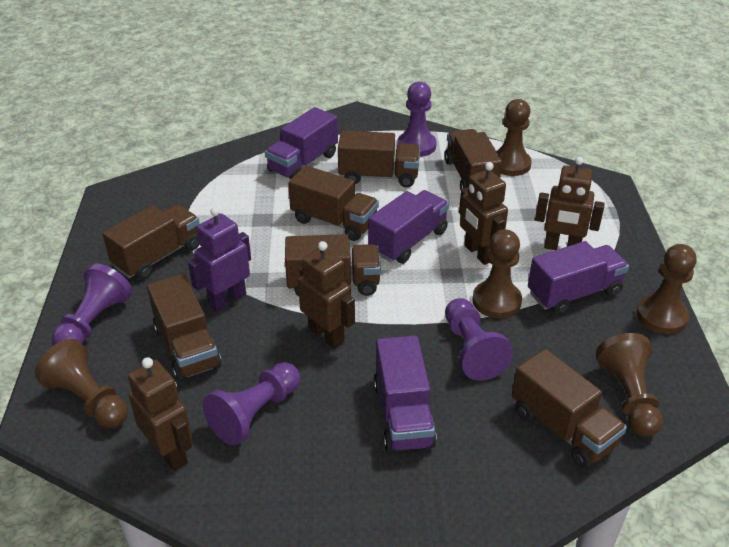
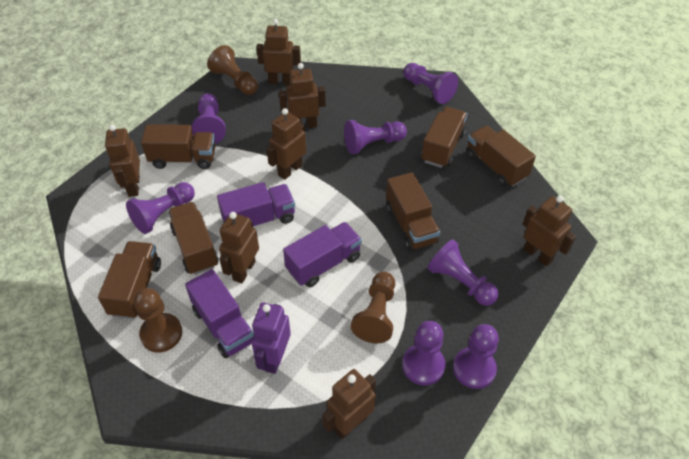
brown pawn: 5 -> 3
brown robot: 4 -> 7
brown truck: 7 -> 6
purple pawn: 4 -> 7
purple truck: 4 -> 3

